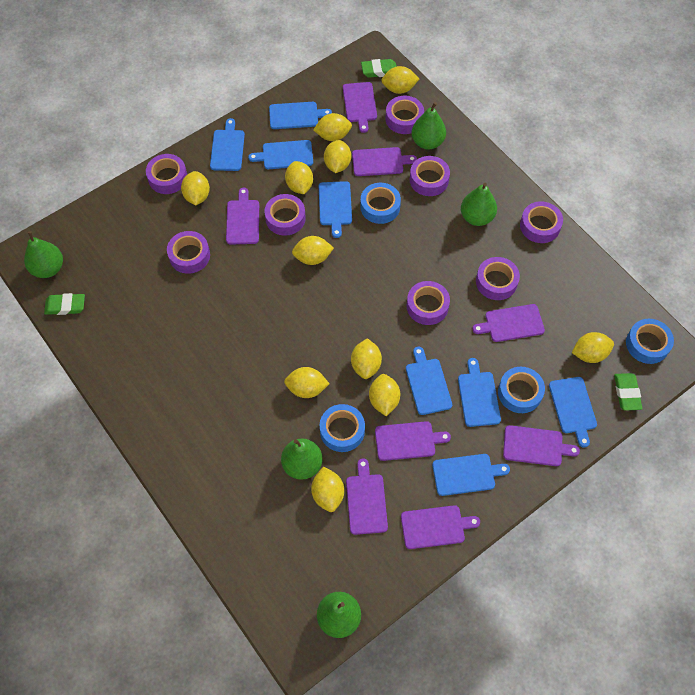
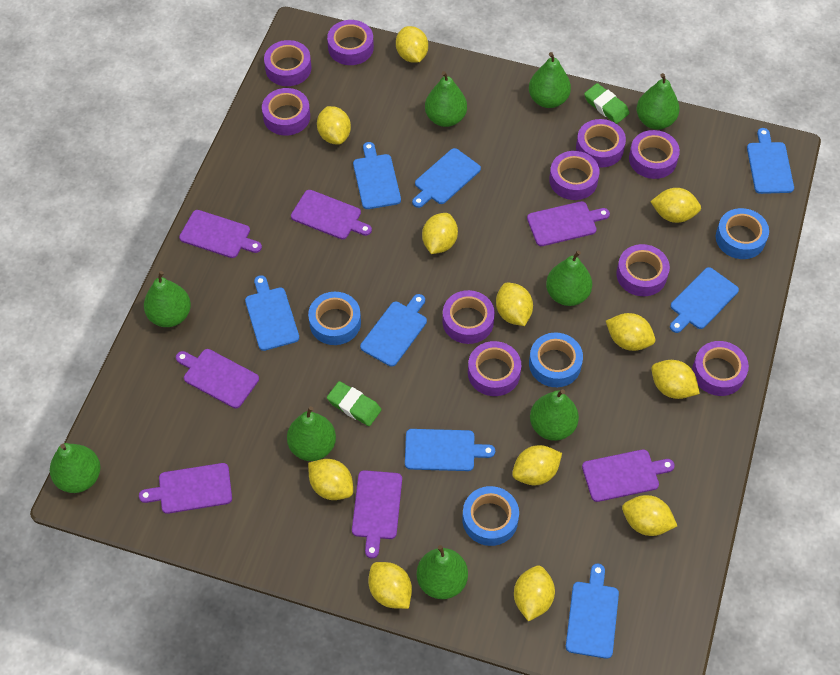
green eraser: 3 -> 2
green pear: 5 -> 9
purple cutting board: 8 -> 7
purple tape: 8 -> 10
yellow lemon: 11 -> 12

